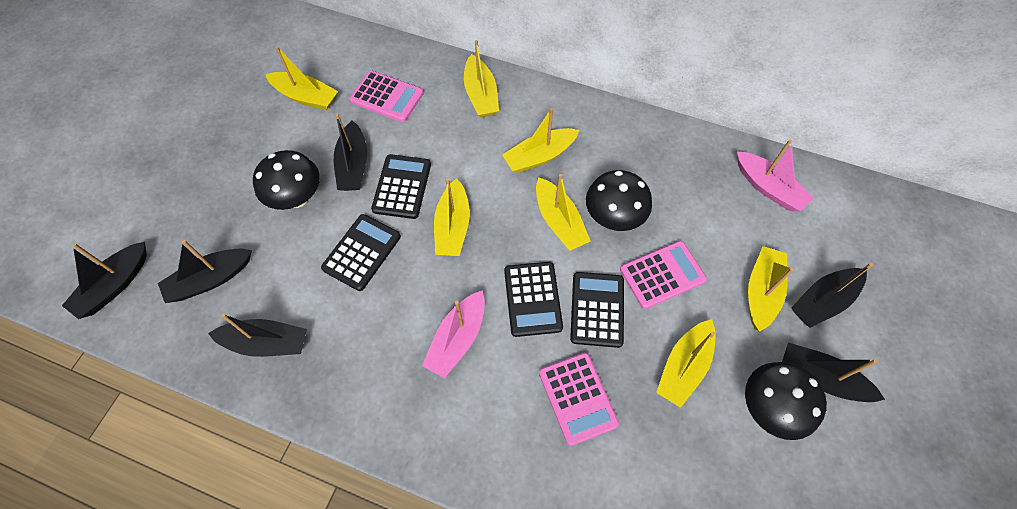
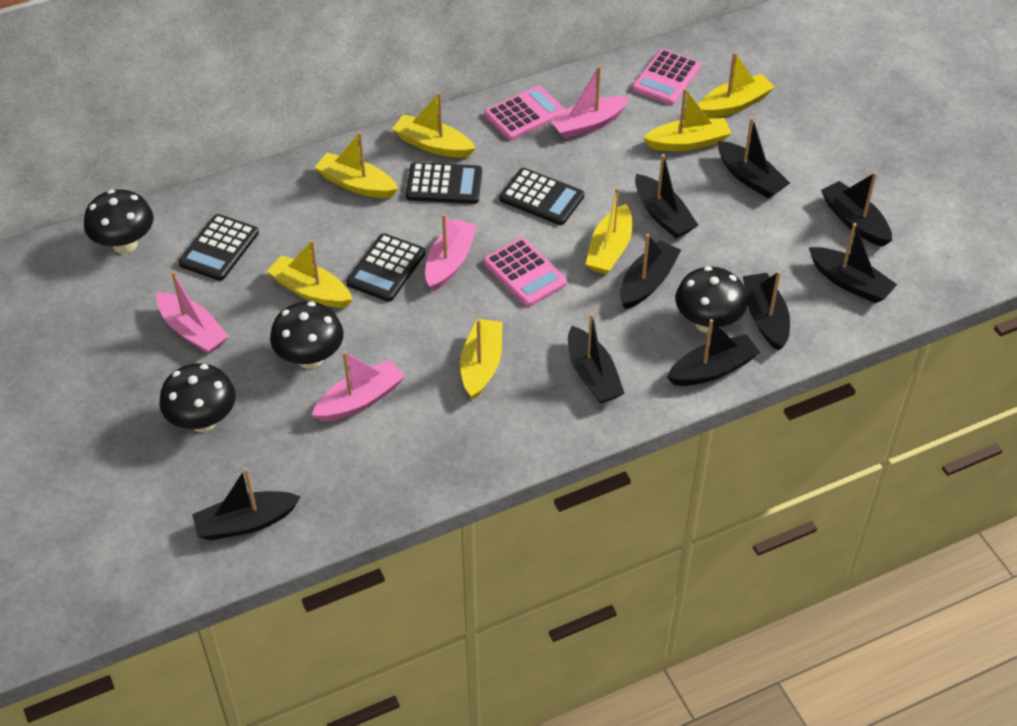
black boat: 6 -> 9
black mushroom: 3 -> 4
pink boat: 2 -> 4

